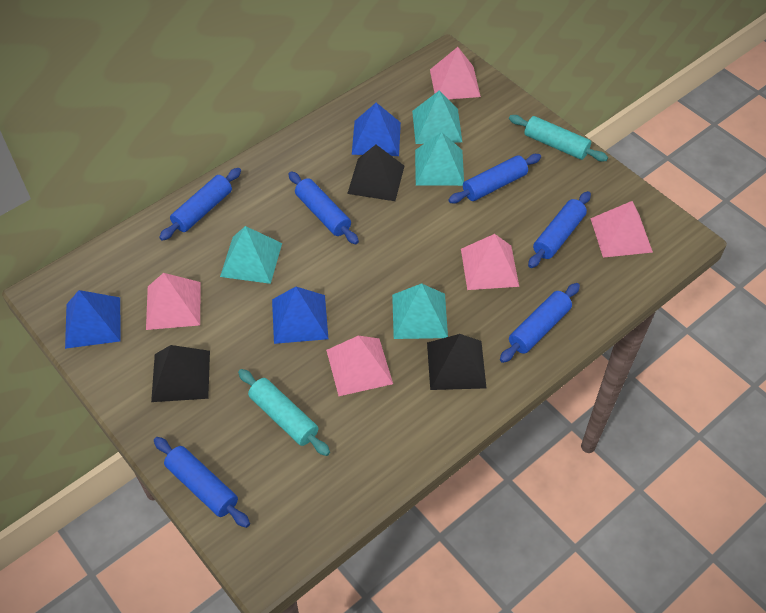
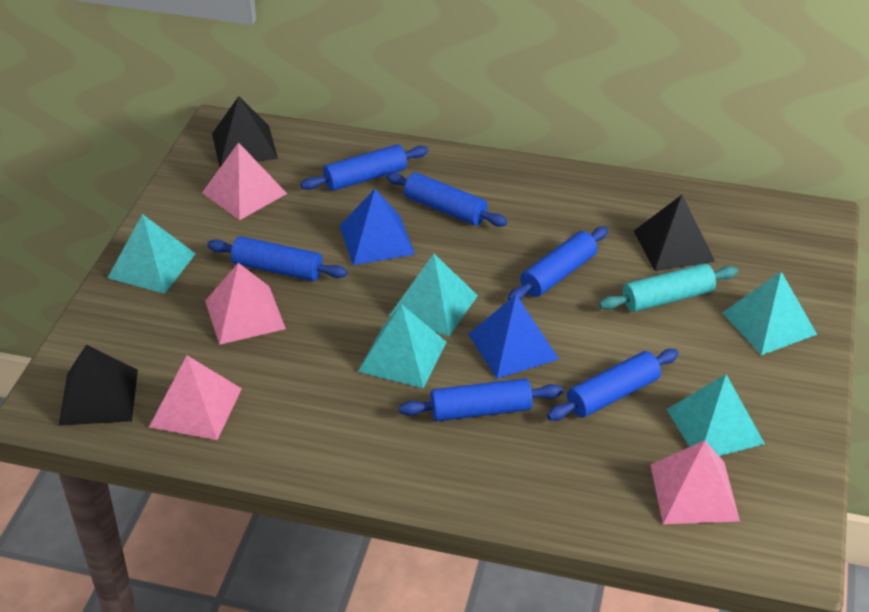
blue pyramid: 3 -> 2
pink pyramid: 5 -> 4
turquoise pyramid: 4 -> 5
turquoise rolling pin: 2 -> 1

